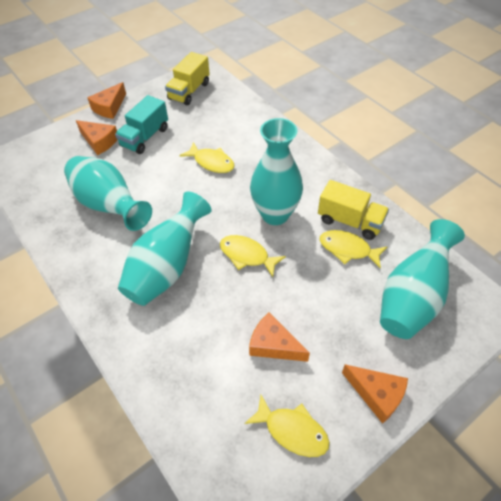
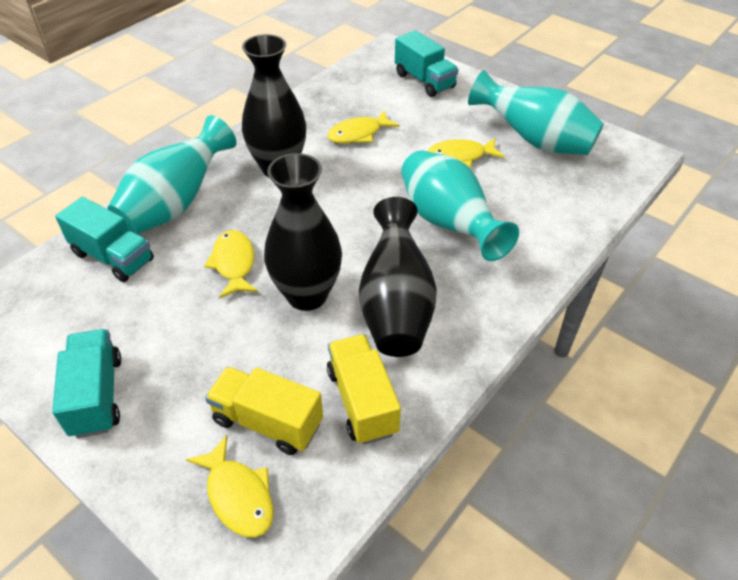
black vase: 0 -> 3
orange cheese: 4 -> 0
turquoise truck: 1 -> 3
turquoise vase: 4 -> 3

